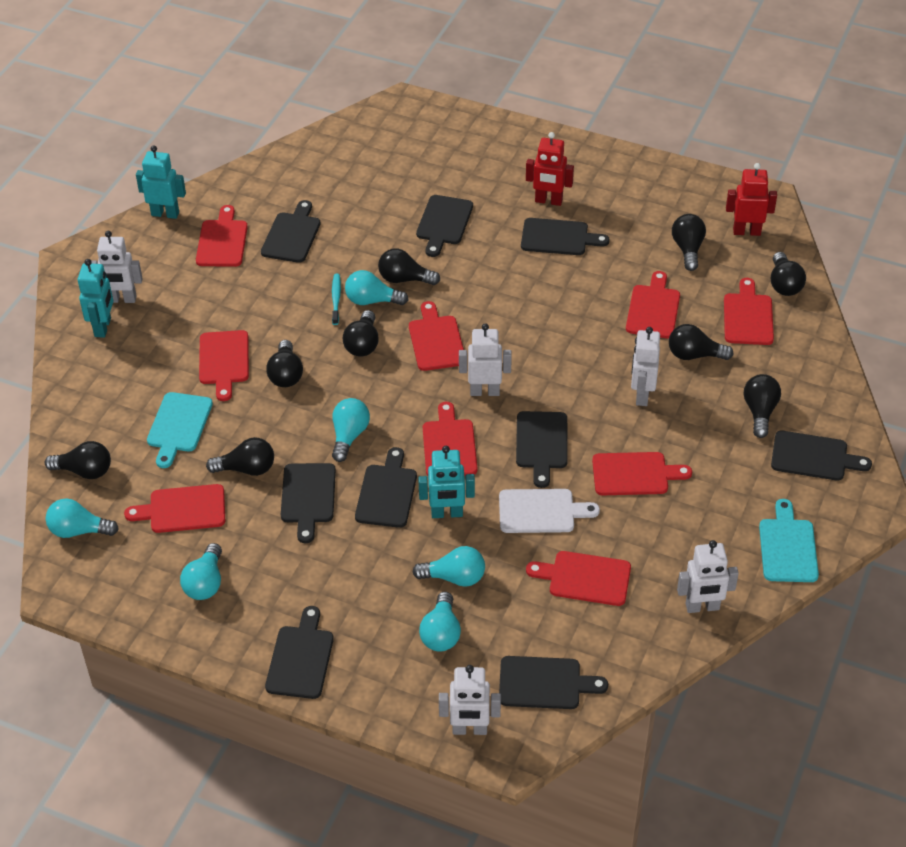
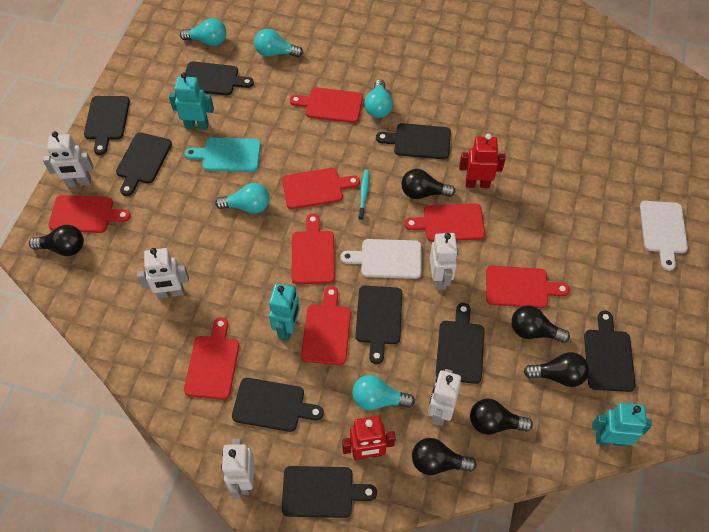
black light bulb: 9 -> 6
red cutting board: 9 -> 8
turquoise cutting board: 2 -> 1
turquoise light bulb: 6 -> 5
white cutting board: 1 -> 2

